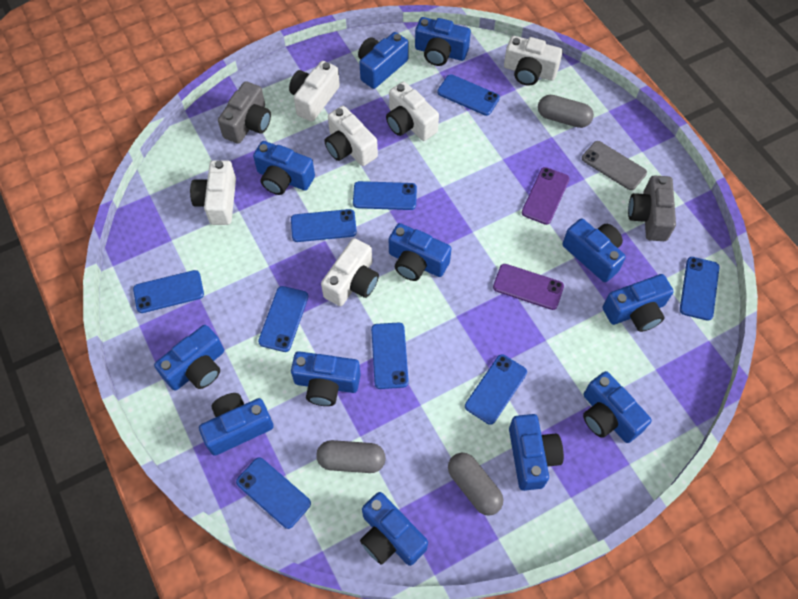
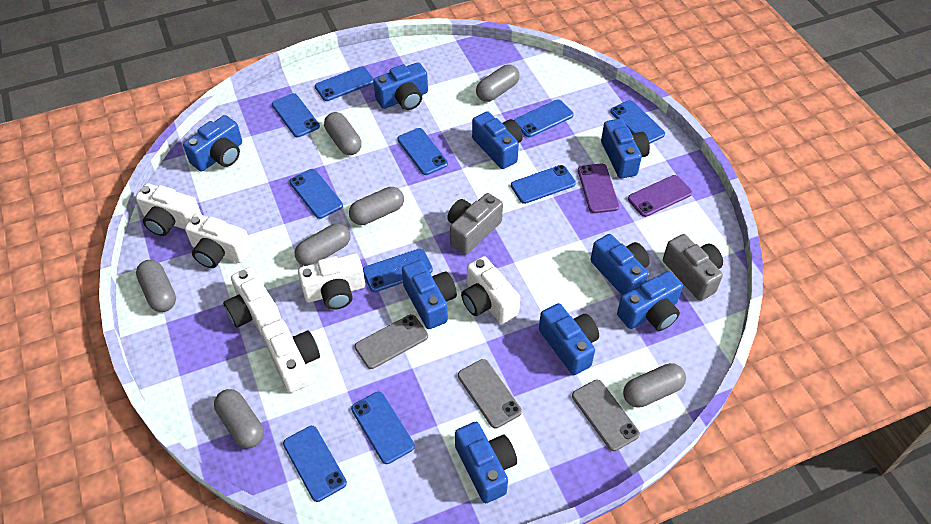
blue camera: 12 -> 9
blue phone: 9 -> 10
grey capsule: 3 -> 7
grey phone: 1 -> 3

